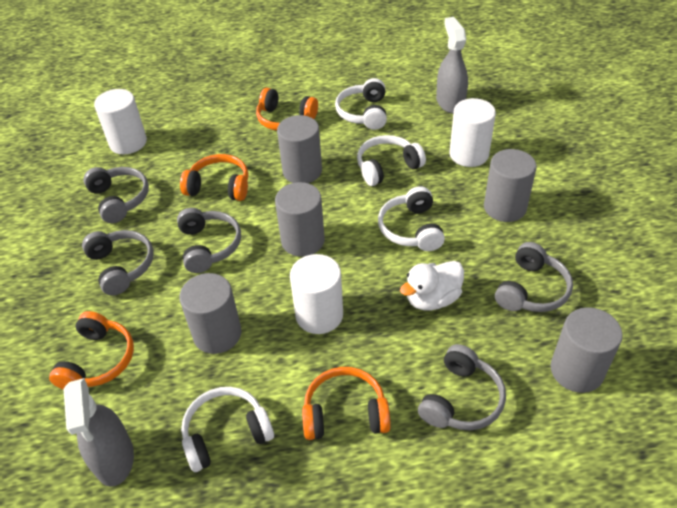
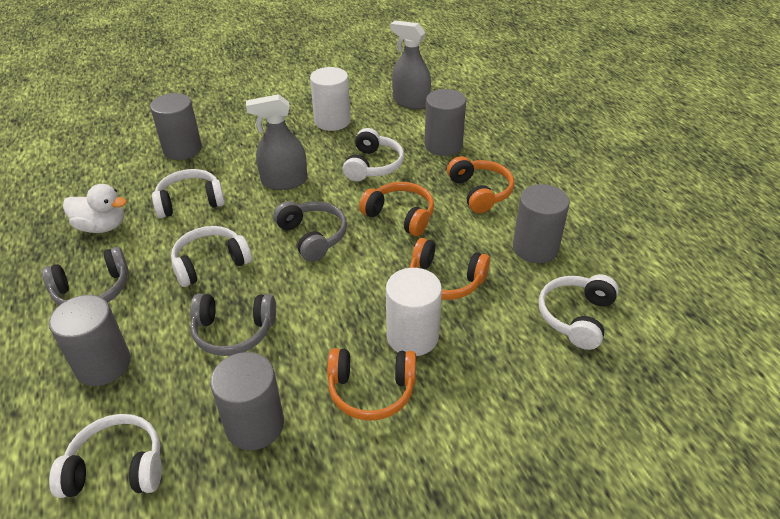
grey headphones: 5 -> 3
white cylinder: 3 -> 2
white headphones: 4 -> 5

